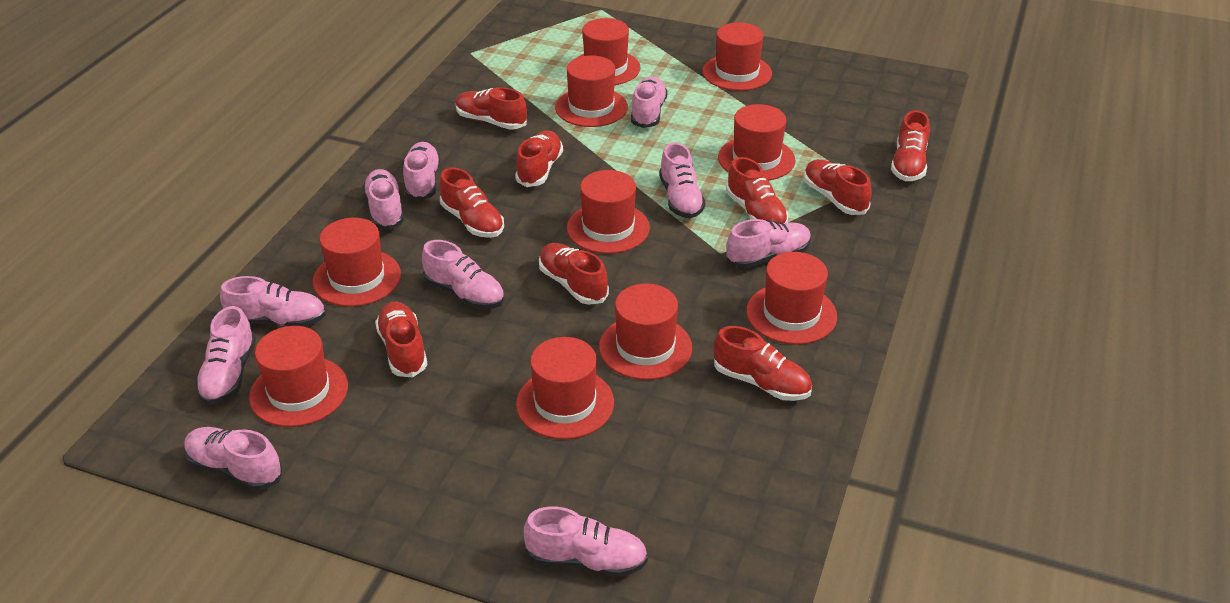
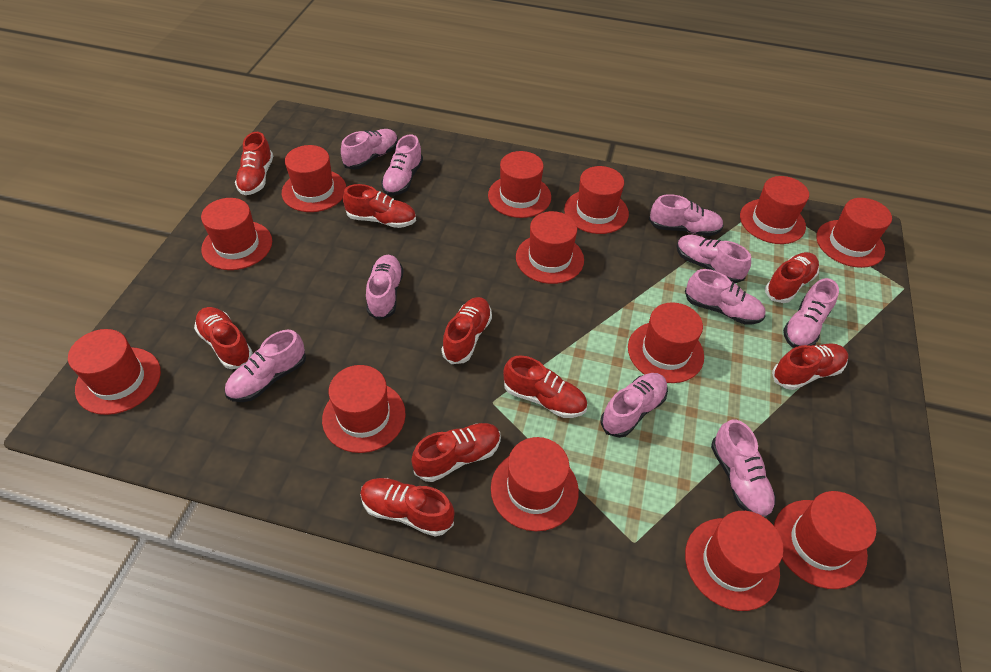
red hat: 10 -> 13

